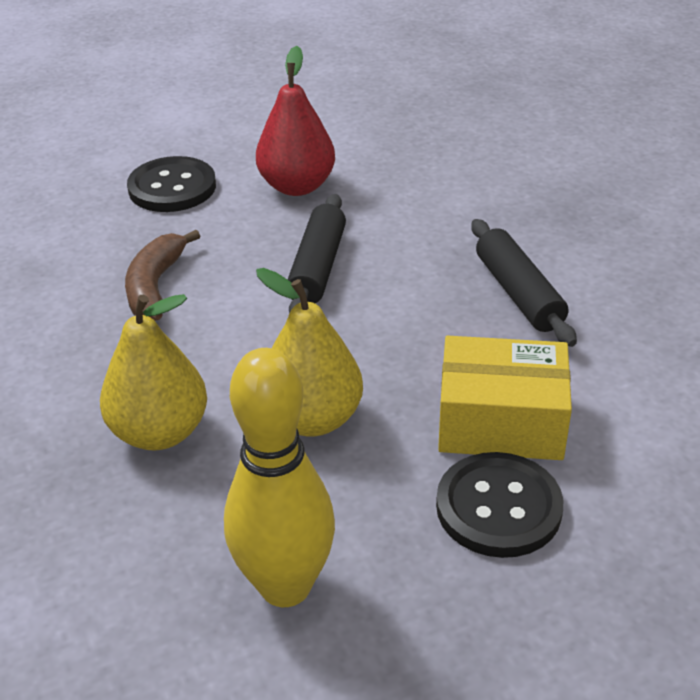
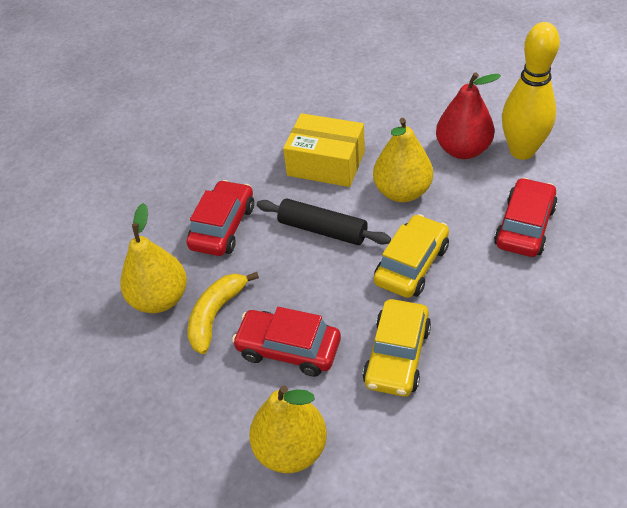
black button: 2 -> 0
black rolling pin: 2 -> 1
brown banana: 1 -> 0
red car: 0 -> 3
yellow banana: 0 -> 1
yellow car: 0 -> 2
yellow pear: 2 -> 3

